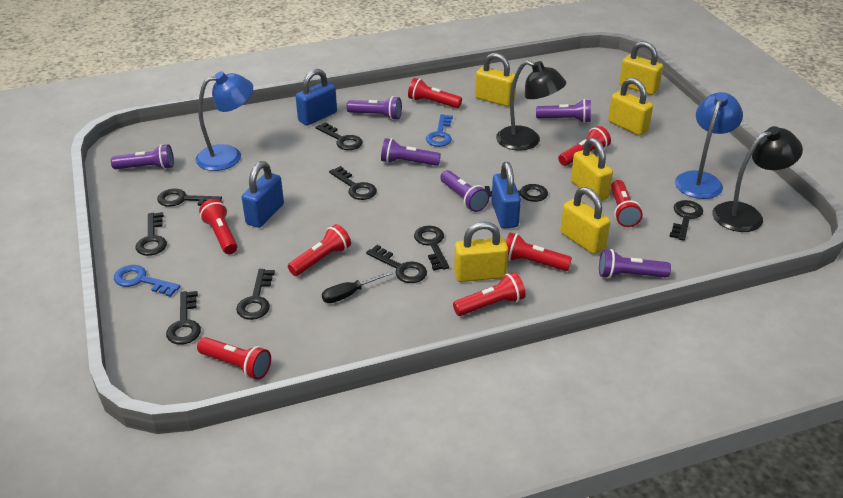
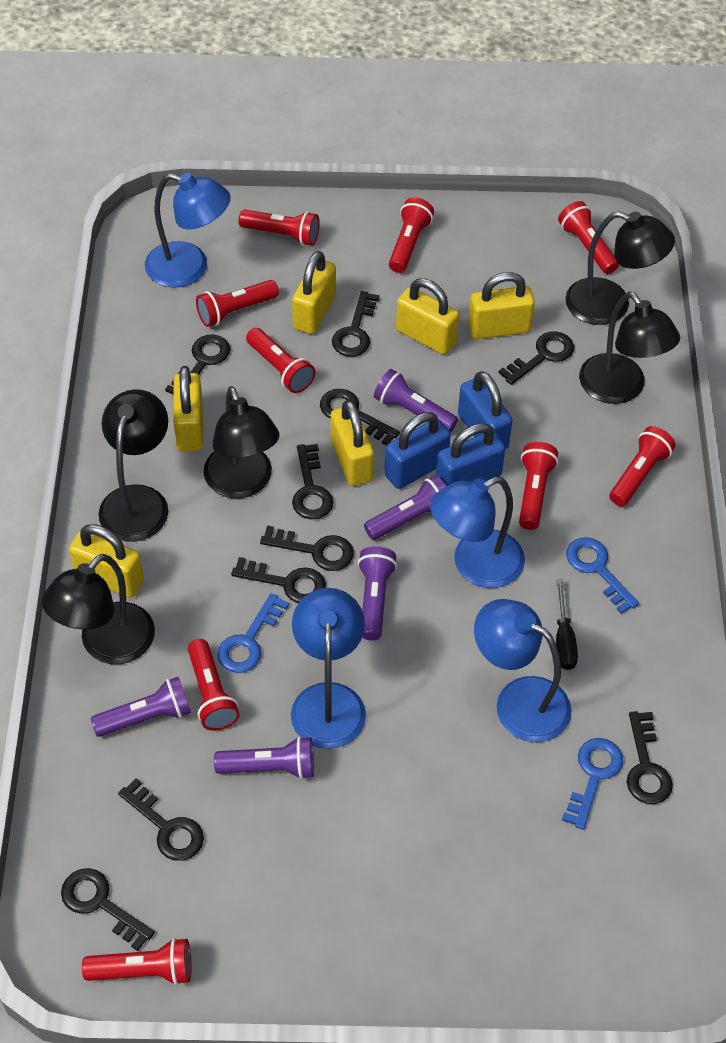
black lamp: 2 -> 5
blue key: 2 -> 3
blue lamp: 2 -> 4
purple flashlight: 6 -> 5
red flashlight: 8 -> 9

